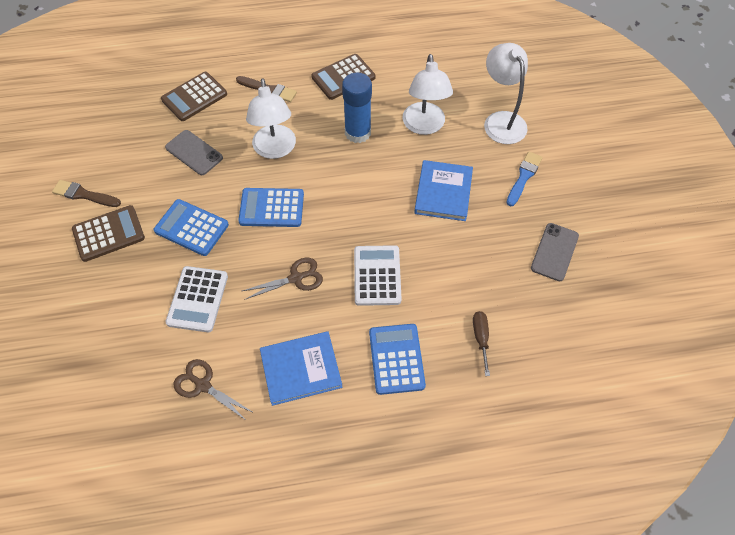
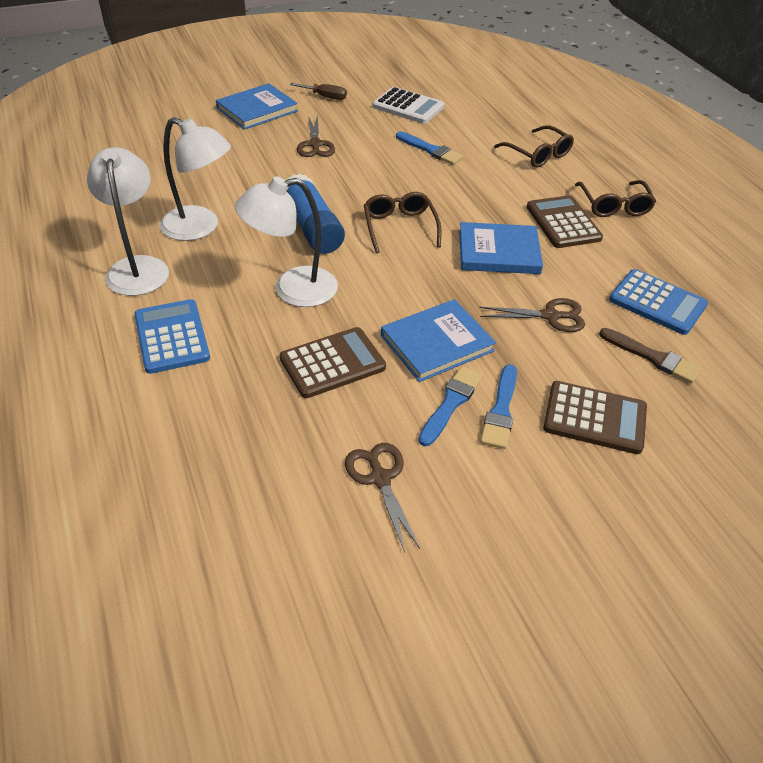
blue book: 2 -> 3
blue brush: 1 -> 3
blue calculator: 3 -> 2
brown brush: 2 -> 1
brown glasses: 0 -> 3
brown scissors: 2 -> 3
grey phone: 2 -> 0
white calculator: 2 -> 1

